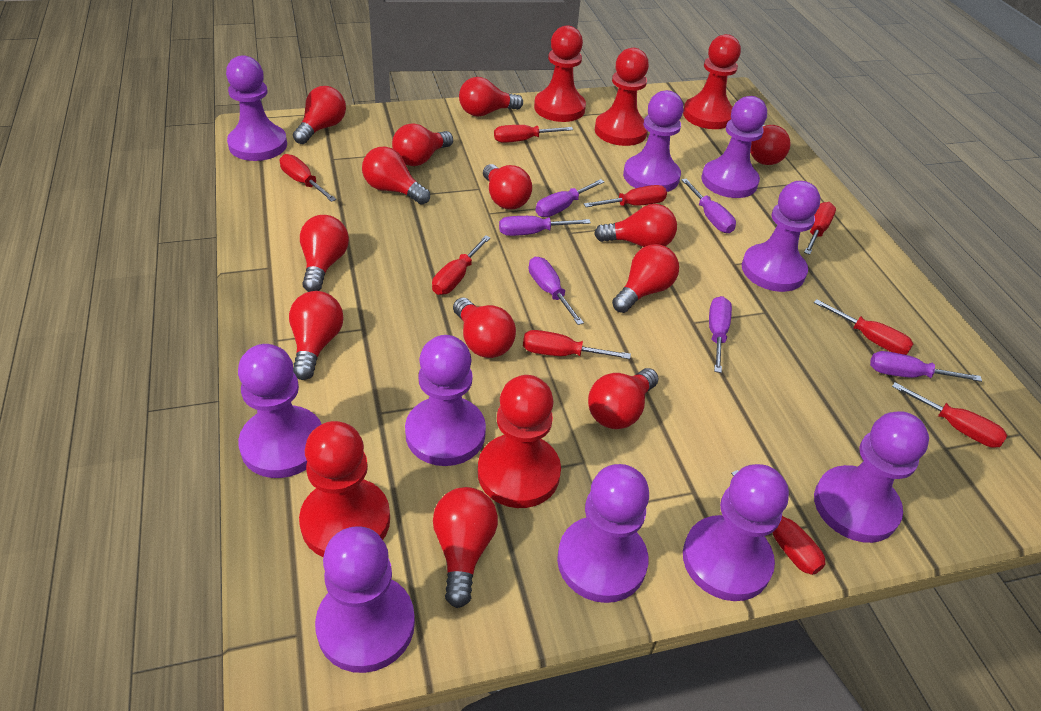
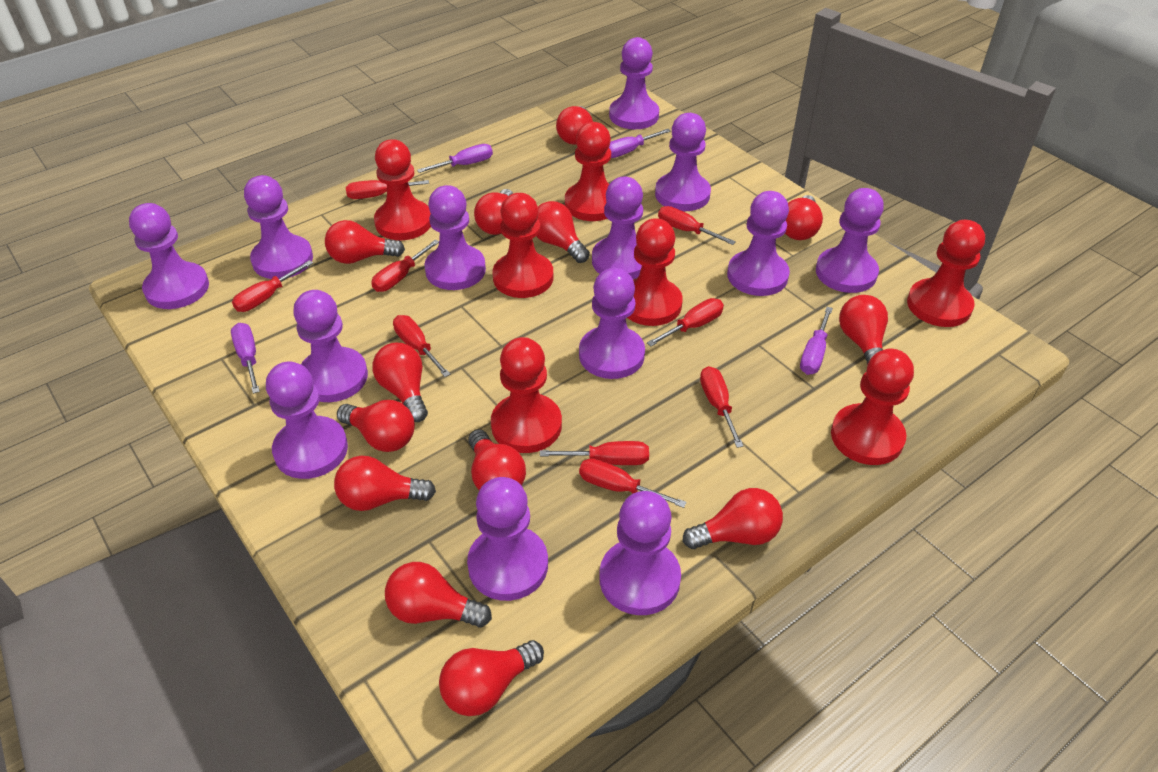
purple pawn: 10 -> 13
purple screwdriver: 6 -> 4
red pawn: 5 -> 7

